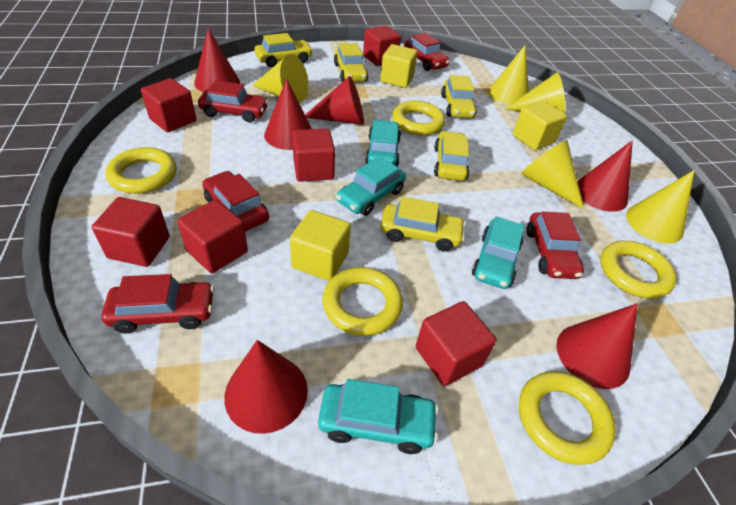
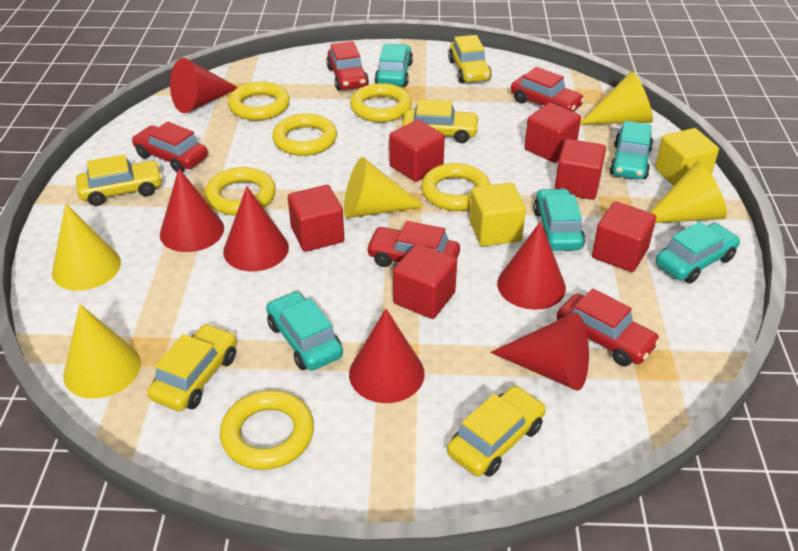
turquoise car: 4 -> 5
yellow cube: 3 -> 2
yellow ring: 5 -> 6

